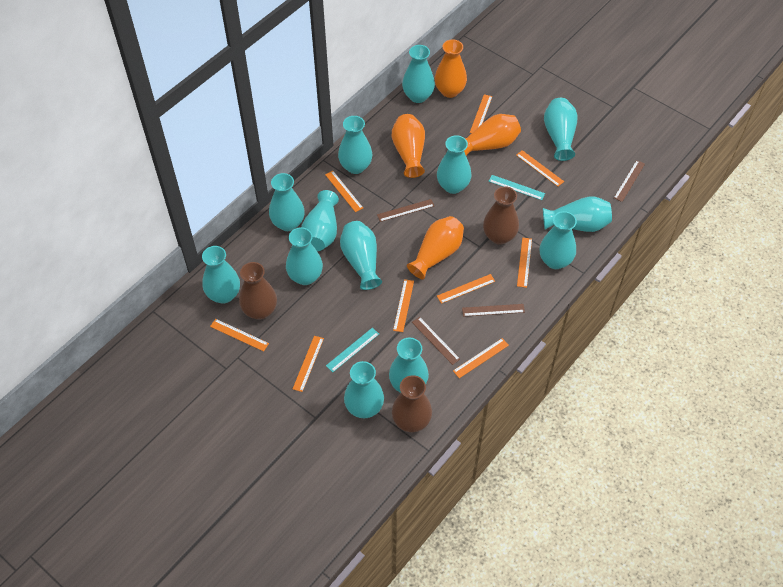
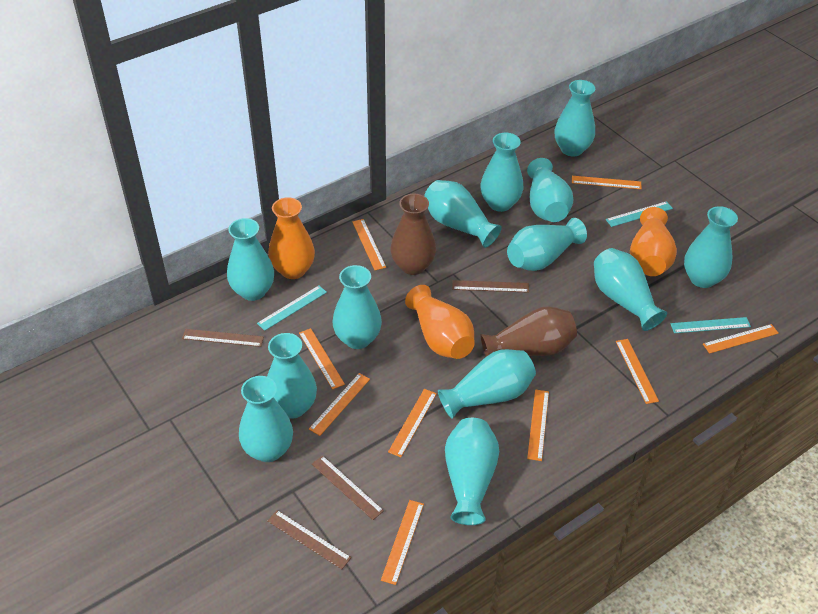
brown vase: 3 -> 2
orange vase: 4 -> 3
turquoise ruler: 2 -> 3

